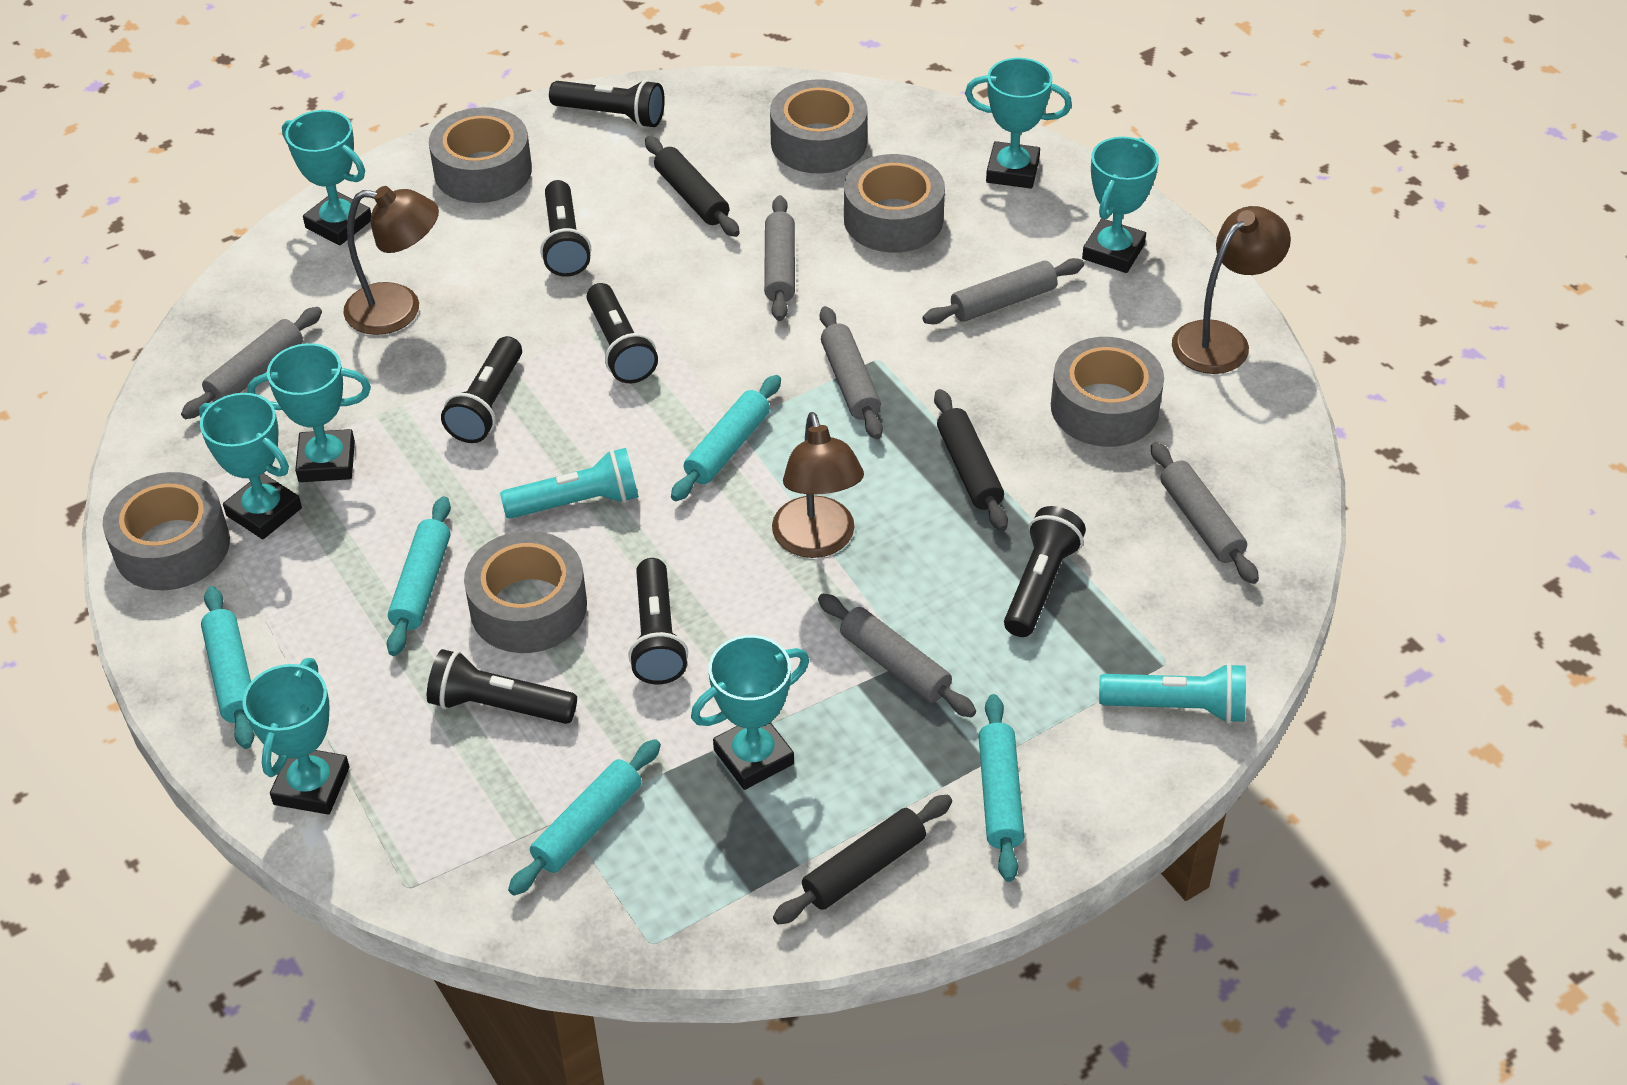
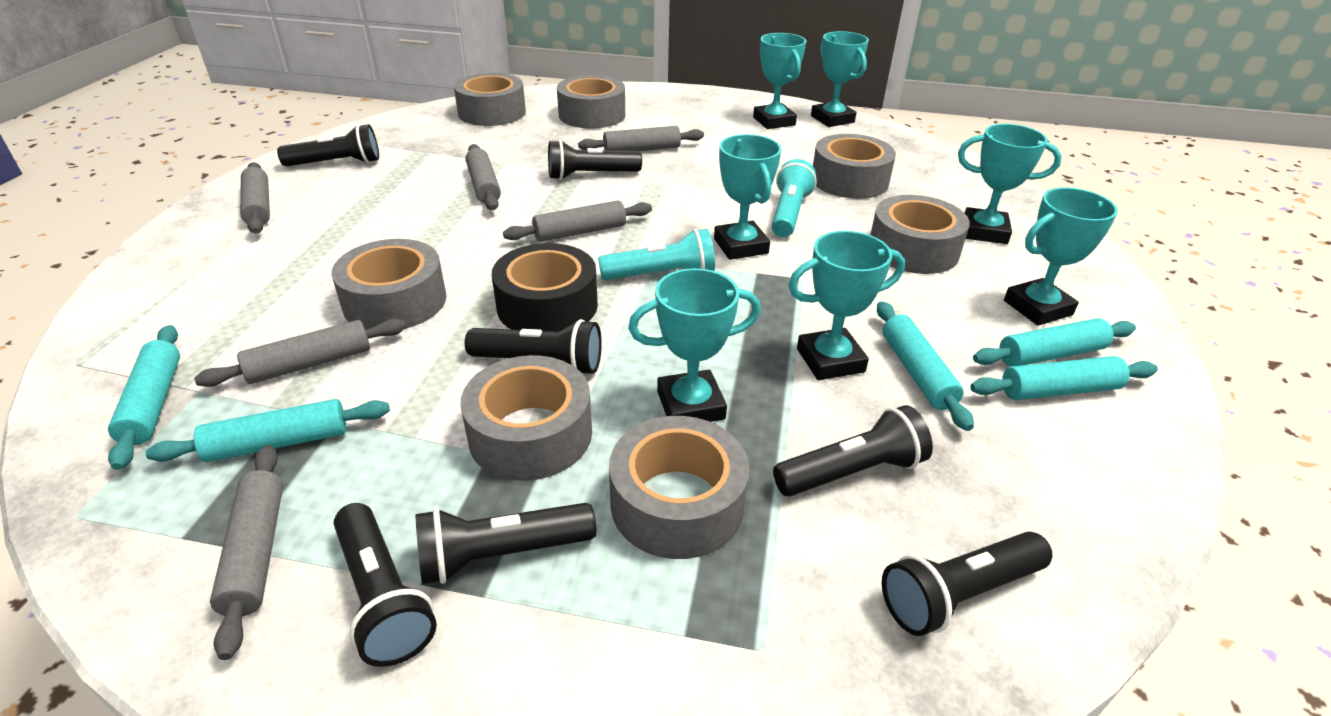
black rolling pin: 3 -> 0
black tape: 0 -> 1
brown lamp: 3 -> 0
grey tape: 6 -> 7

